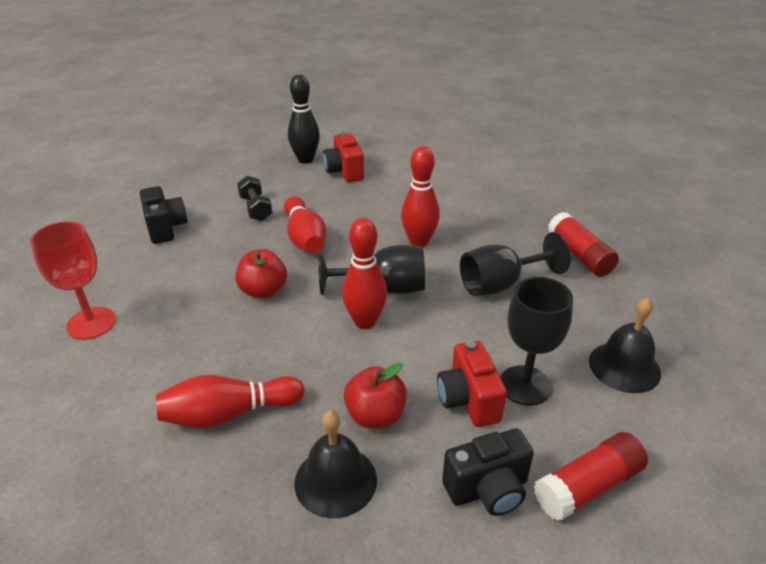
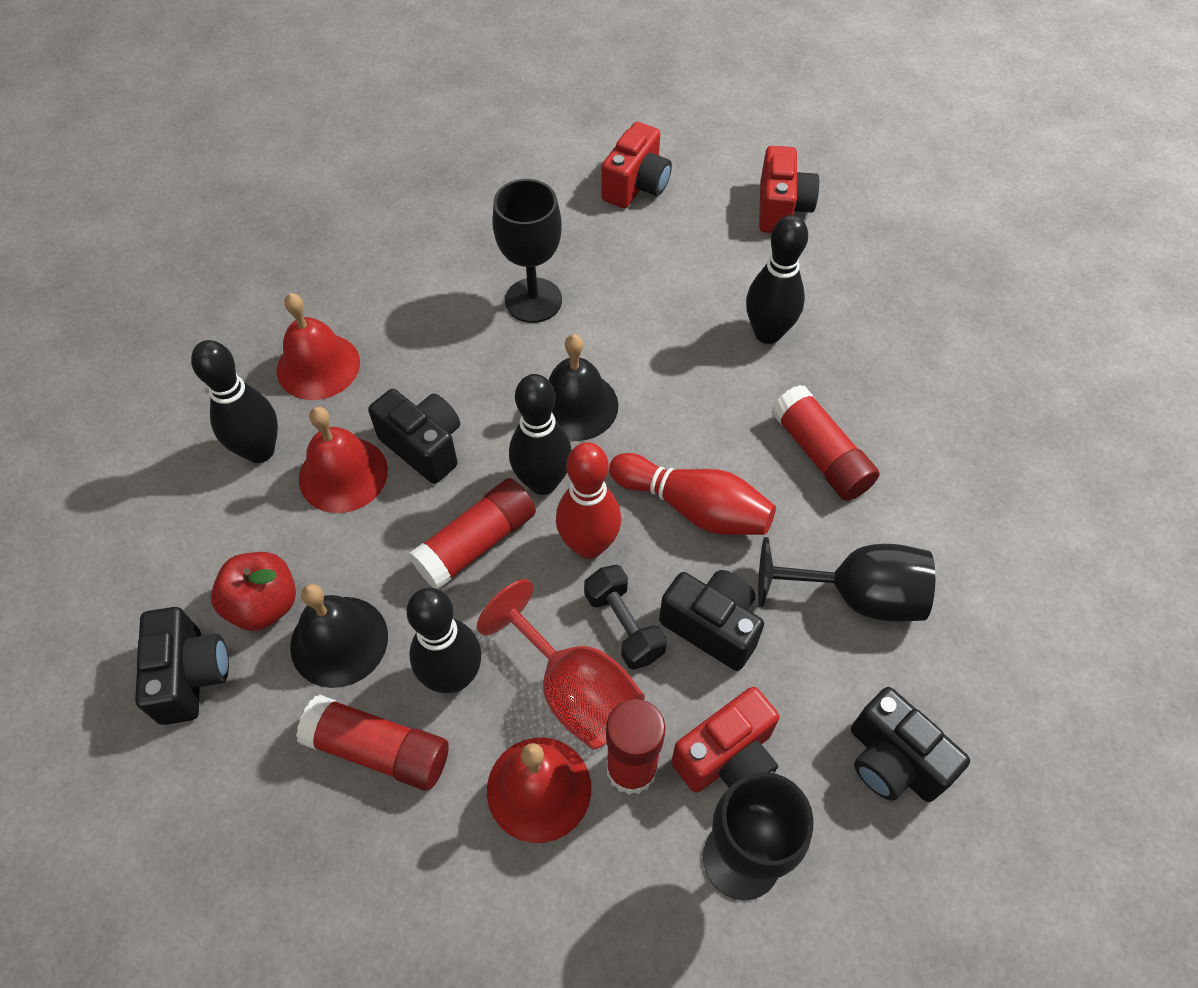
black bowling pin: 1 -> 4
black camera: 2 -> 4
red apple: 2 -> 1
red bell: 0 -> 3
red bowling pin: 4 -> 2
red camera: 2 -> 3
red glue stick: 2 -> 4

